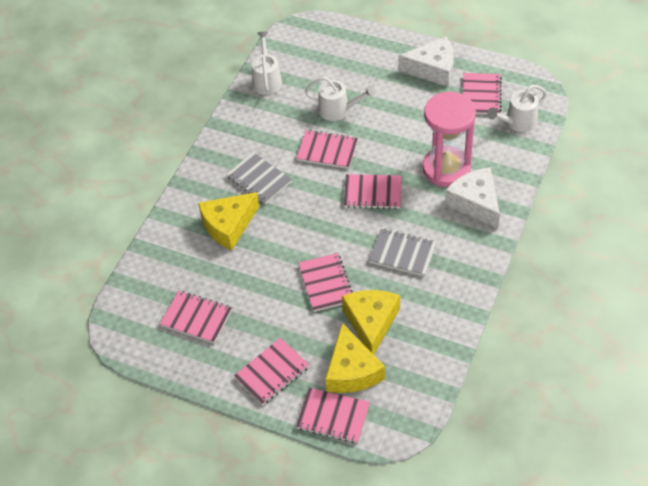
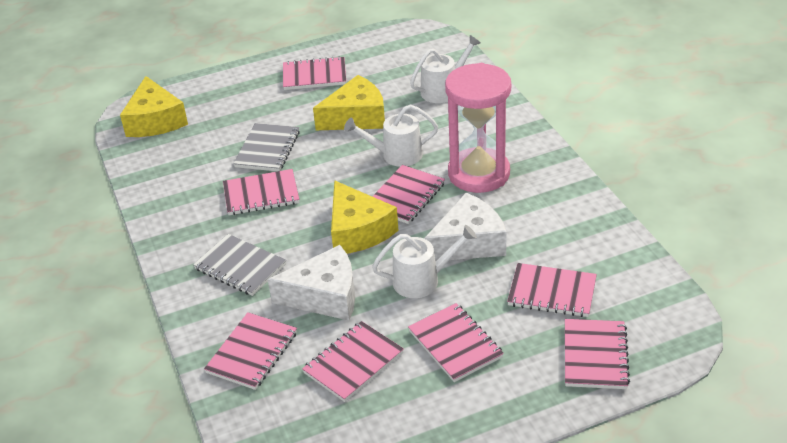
pink notebook: 7 -> 8

